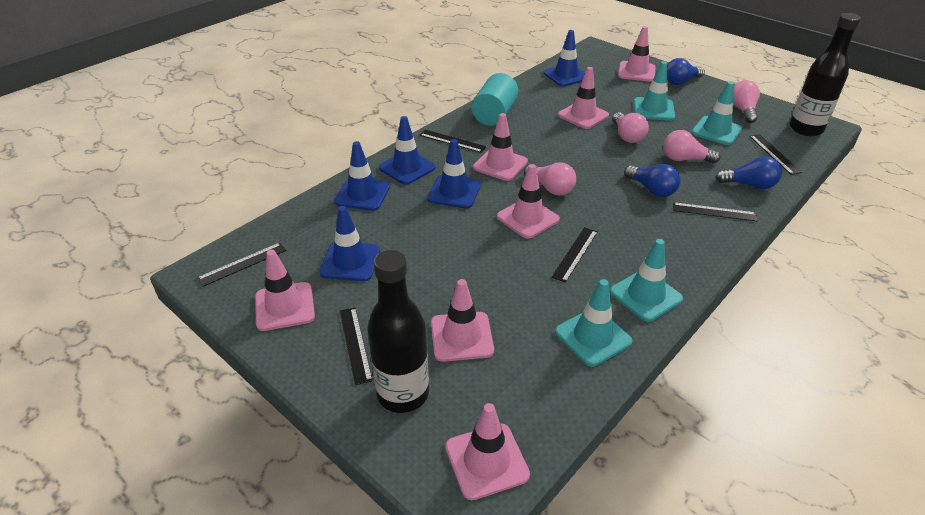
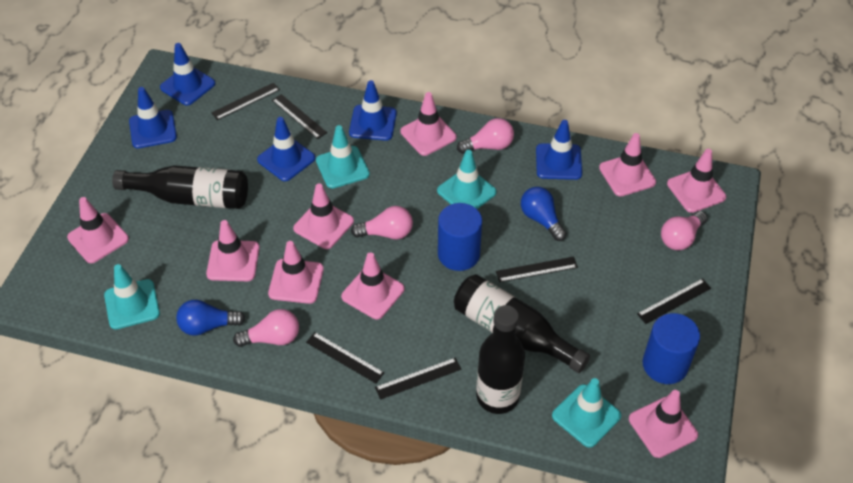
black bottle: 2 -> 3
blue cylinder: 0 -> 2
blue light bulb: 3 -> 2
pink traffic cone: 7 -> 9
turquoise cylinder: 1 -> 0

